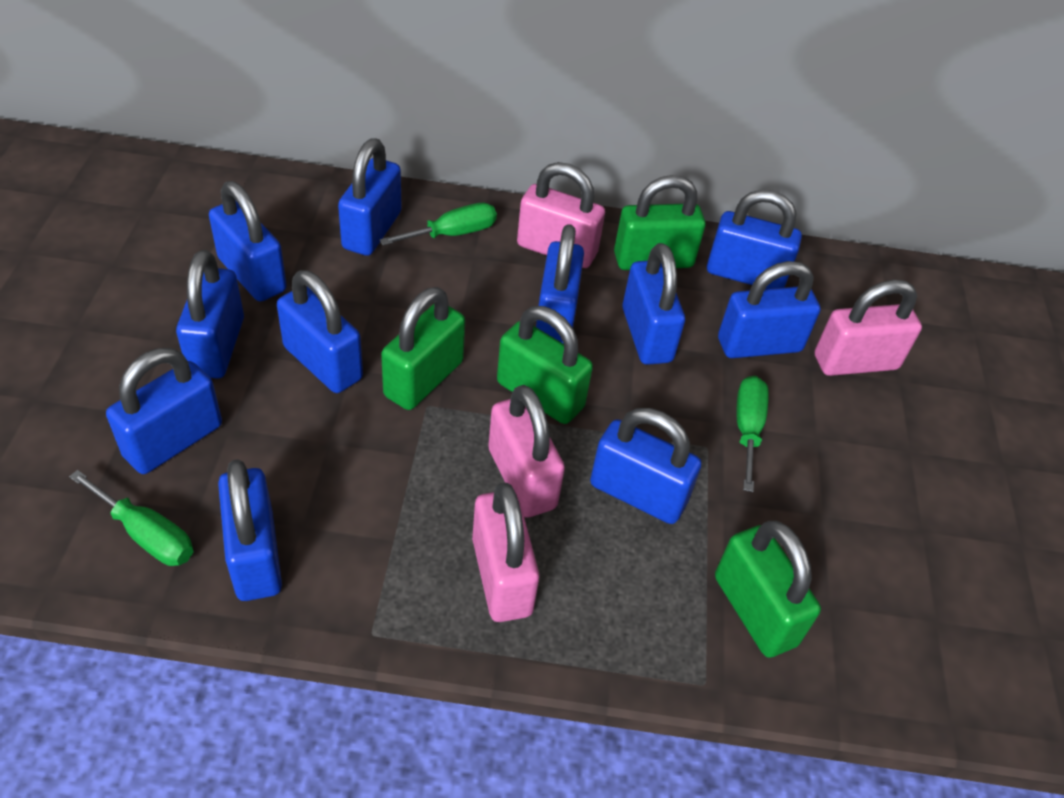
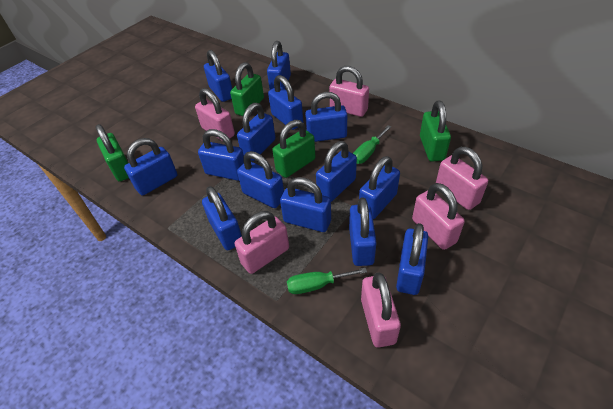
blue padlock: 11 -> 14
green screwdriver: 3 -> 2
pink padlock: 4 -> 6

